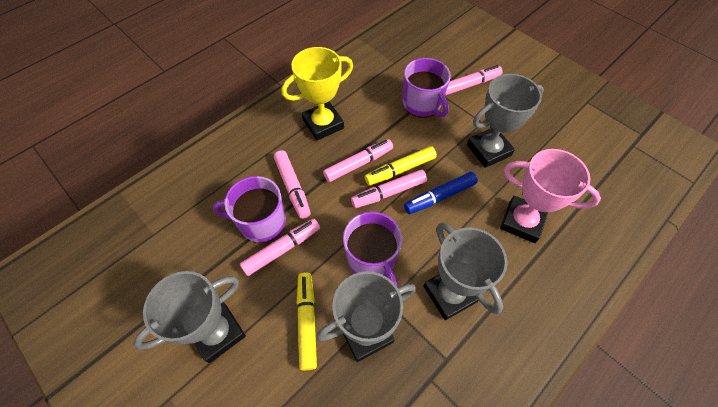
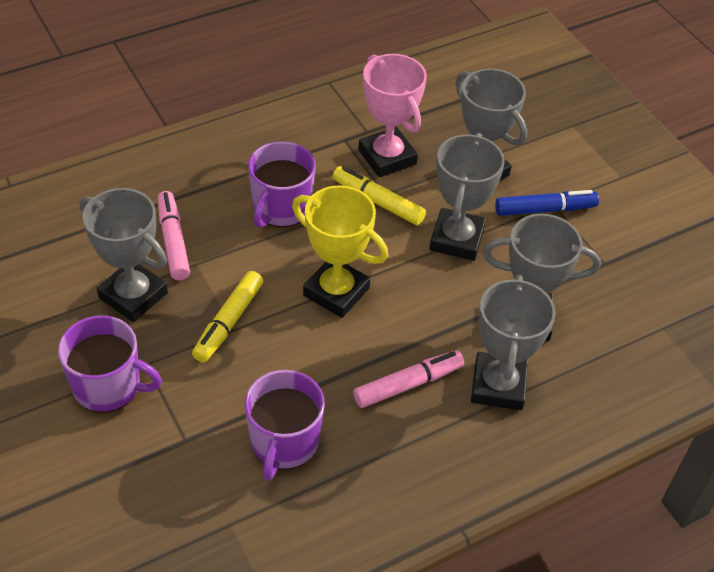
grey trophy: 4 -> 5
pink marker: 5 -> 2

